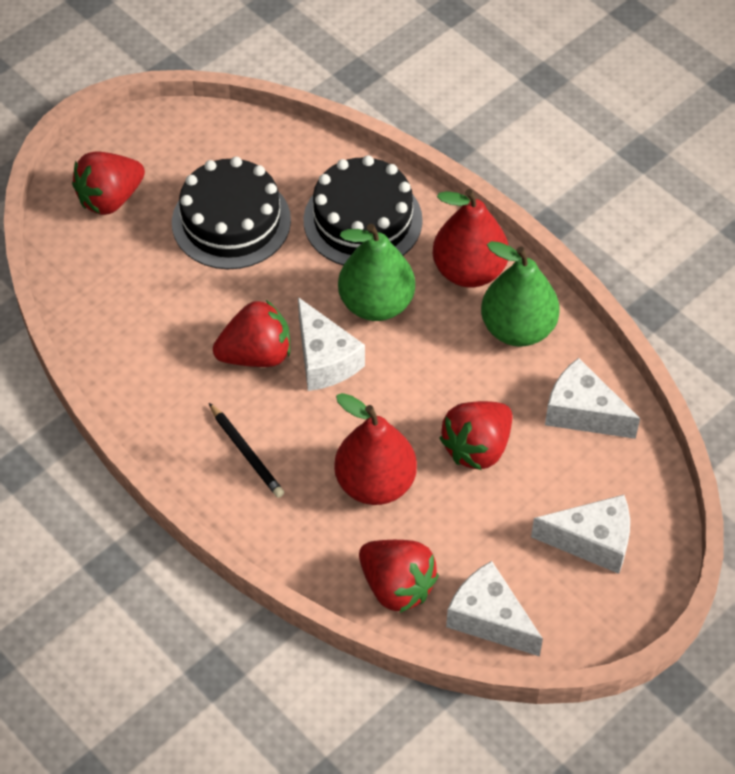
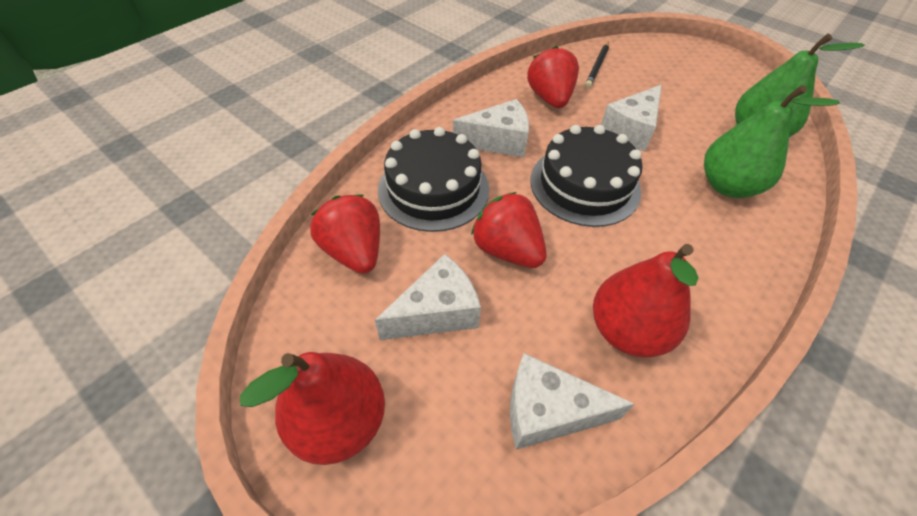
red strawberry: 4 -> 3

